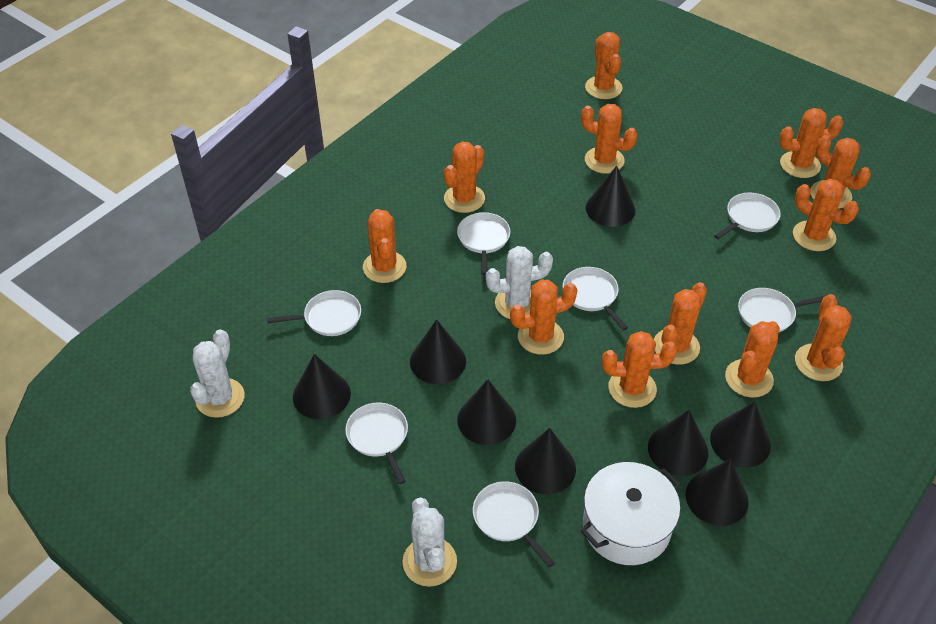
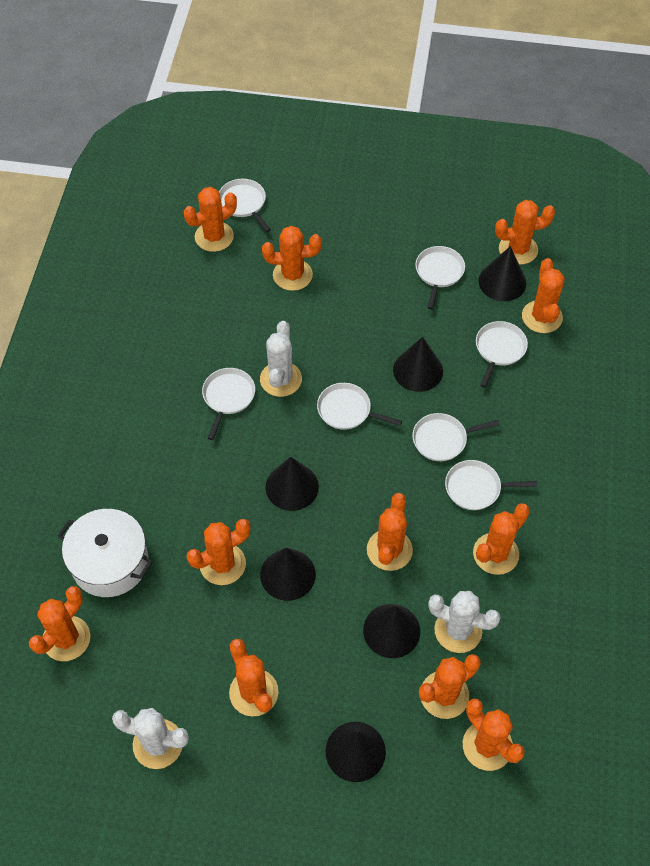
black cone: 8 -> 6
orange cactus: 12 -> 11

